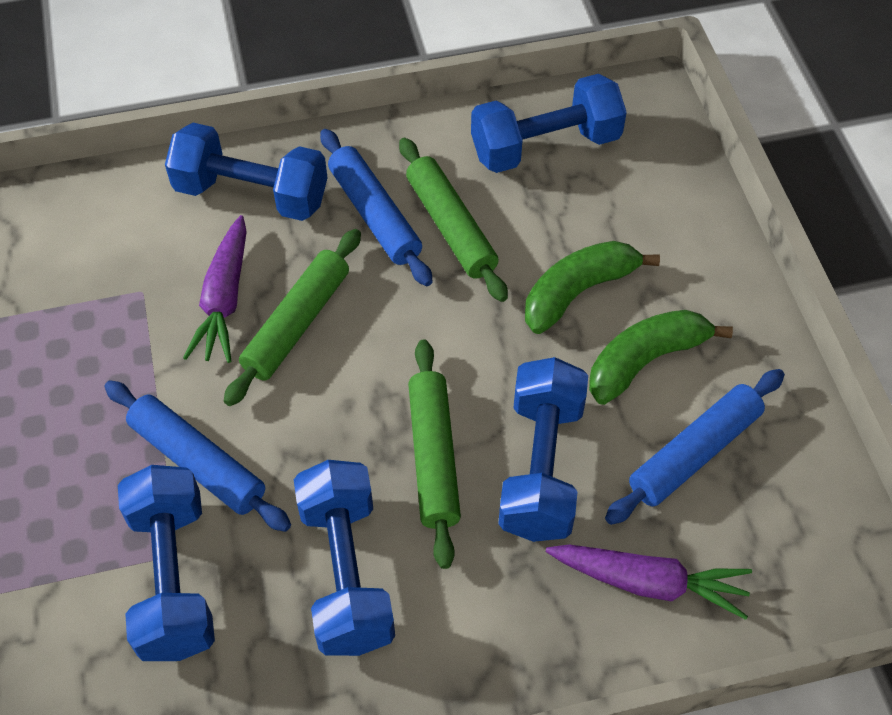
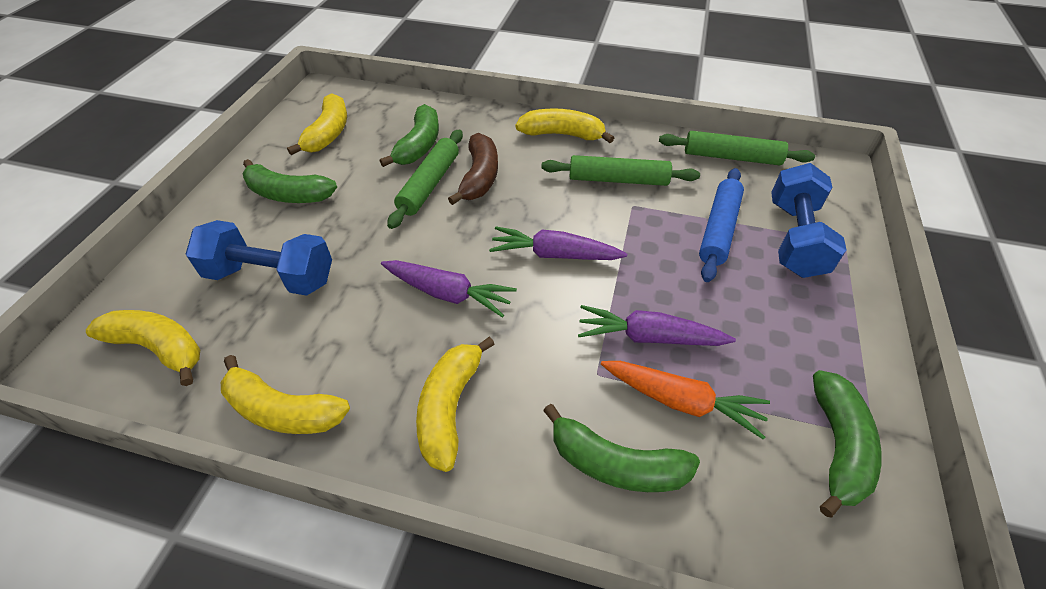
blue dumbbell: 5 -> 2
blue rolling pin: 3 -> 1
brown banana: 0 -> 1
green banana: 2 -> 4
orange carrot: 0 -> 1
purple carrot: 2 -> 3
yellow banana: 0 -> 5

